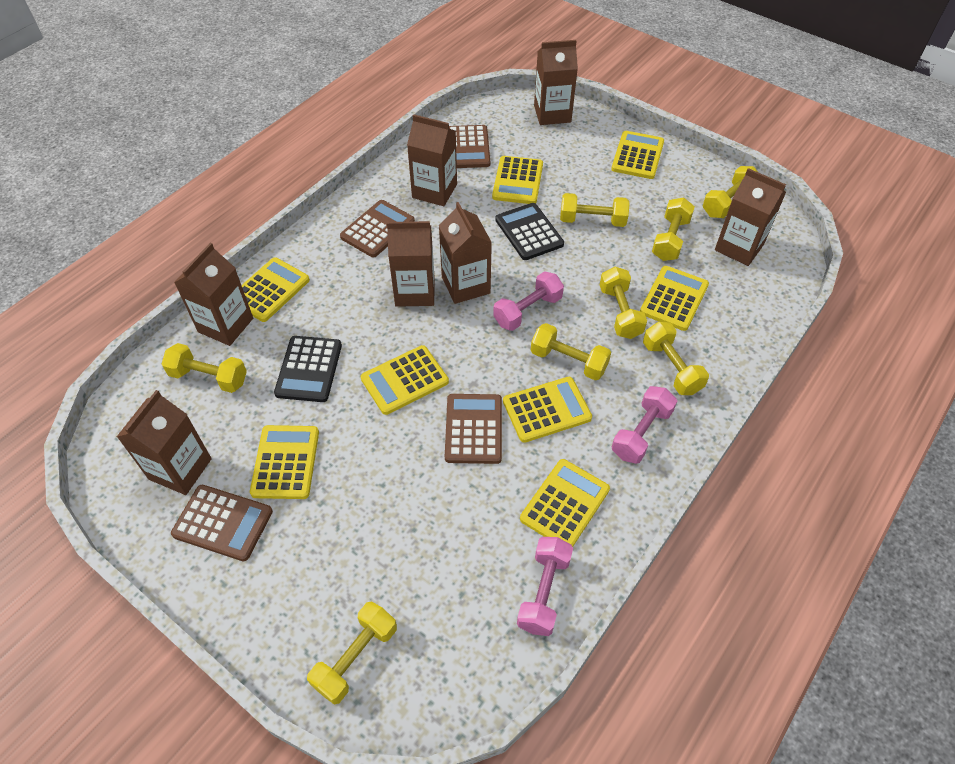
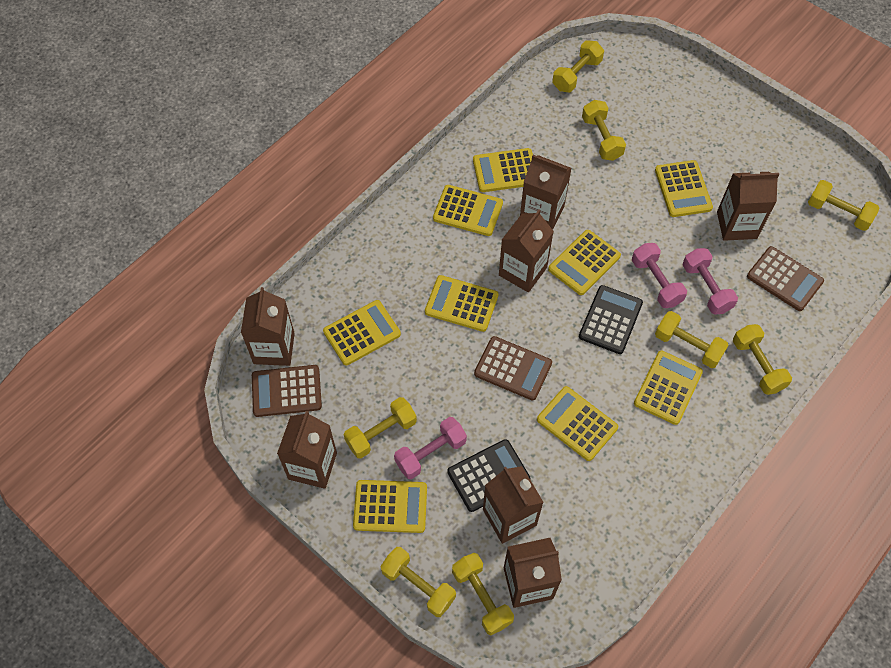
brown calculator: 4 -> 3
yellow calculator: 8 -> 9

